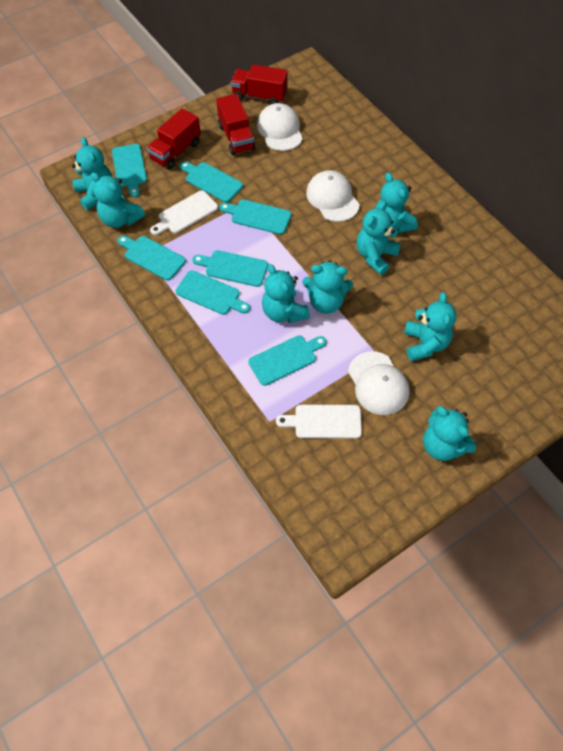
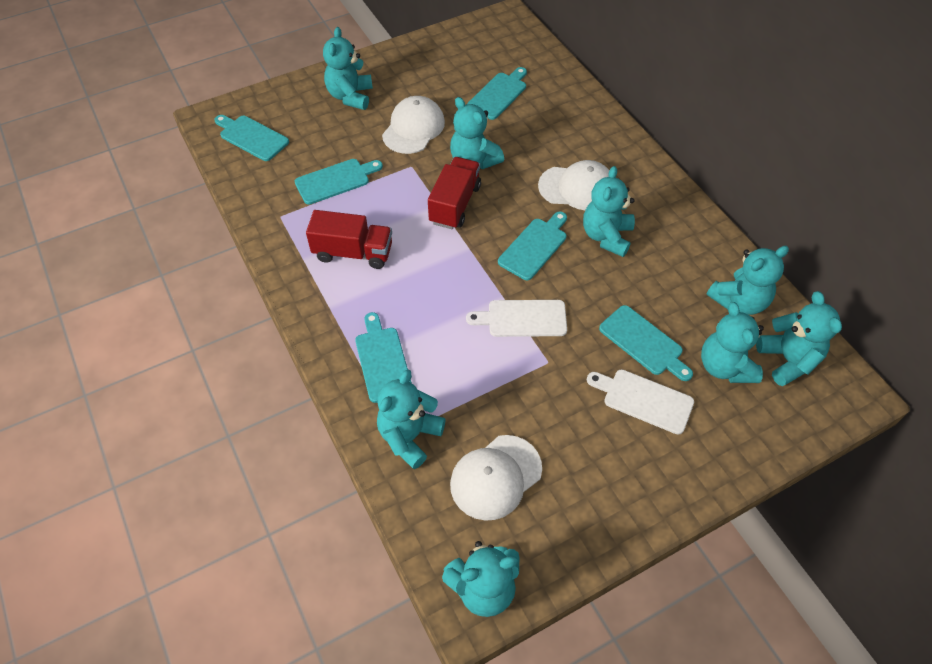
red truck: 3 -> 2
turquoise cutting board: 7 -> 6

